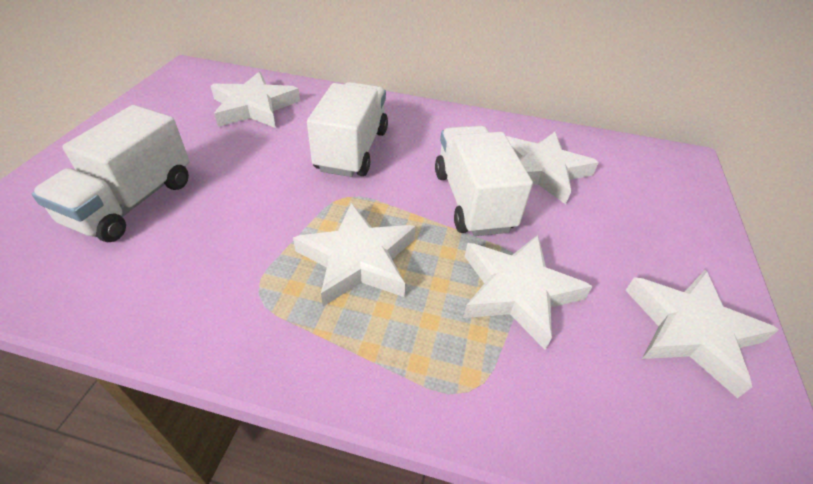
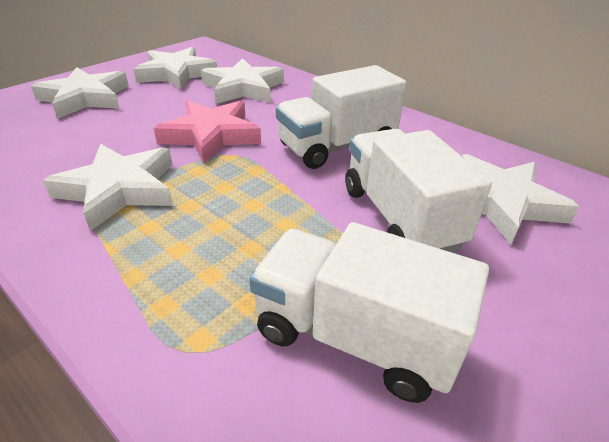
pink star: 0 -> 1

